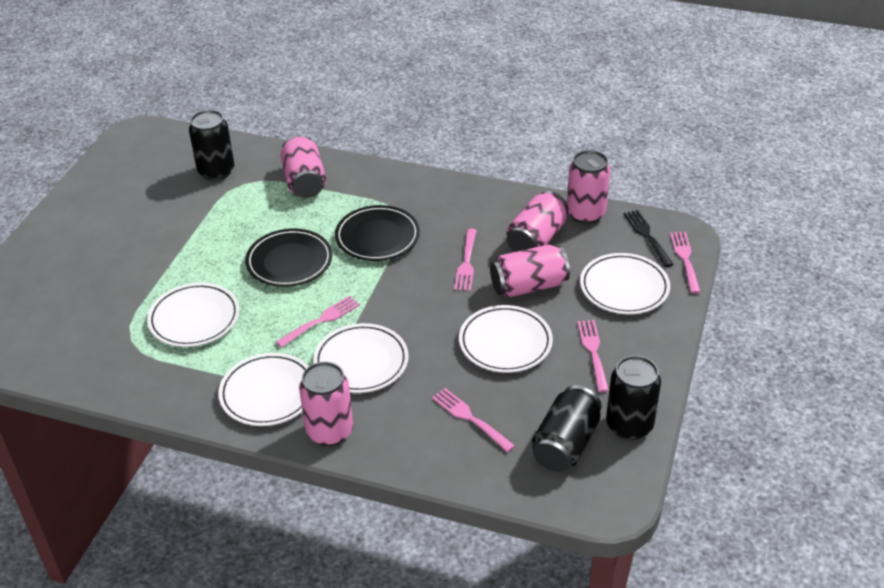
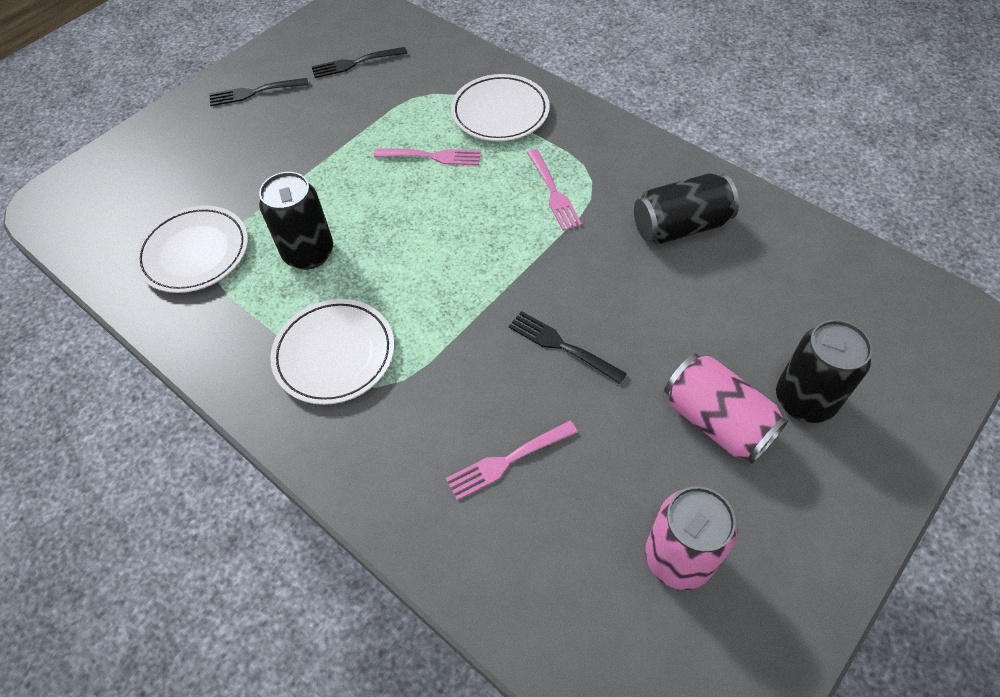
black fork: 1 -> 3
black plate: 2 -> 0
pink can: 5 -> 2
pink fork: 5 -> 3
white plate: 5 -> 3

